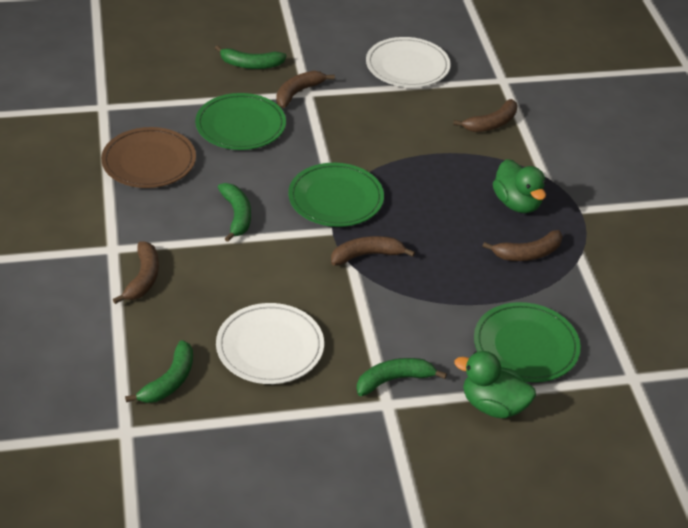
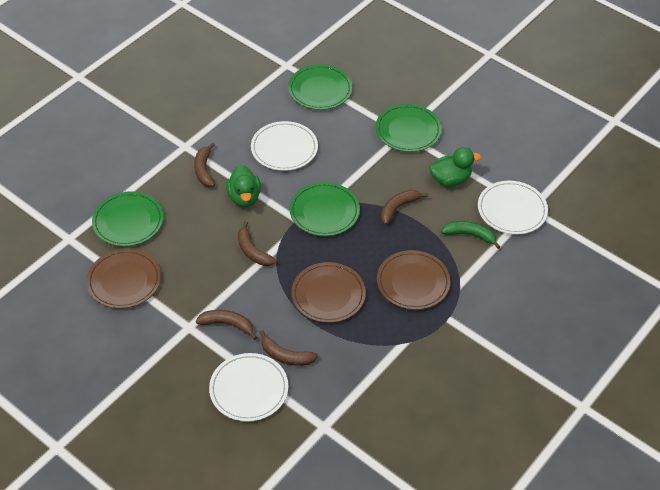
brown plate: 1 -> 3
green banana: 4 -> 1
green plate: 3 -> 4
white plate: 2 -> 3

